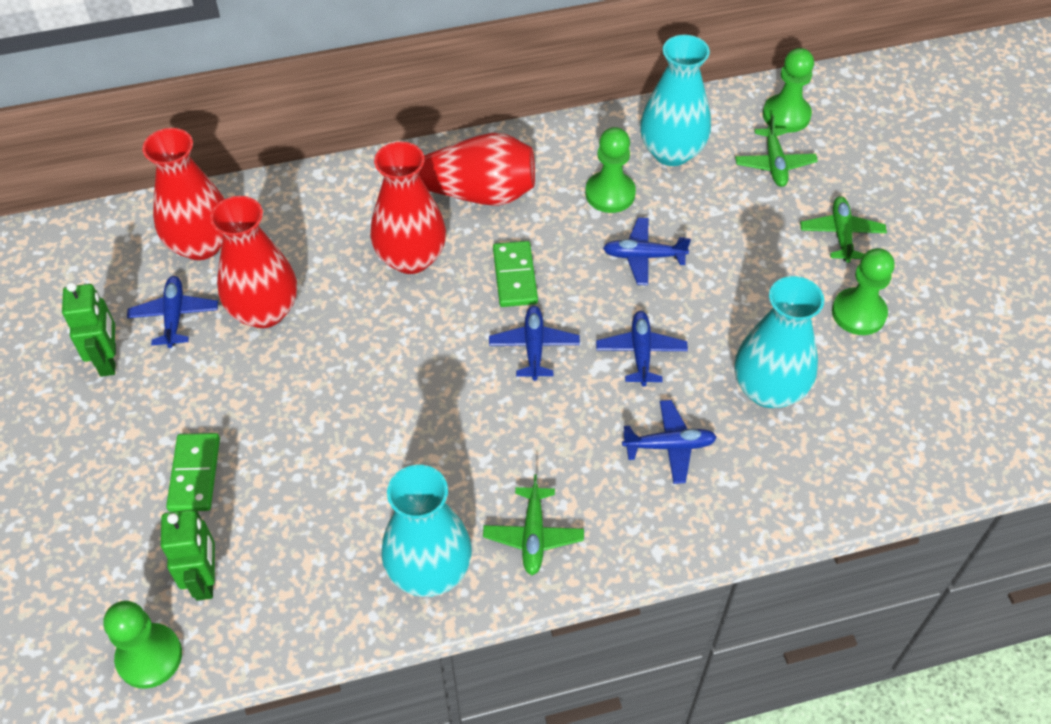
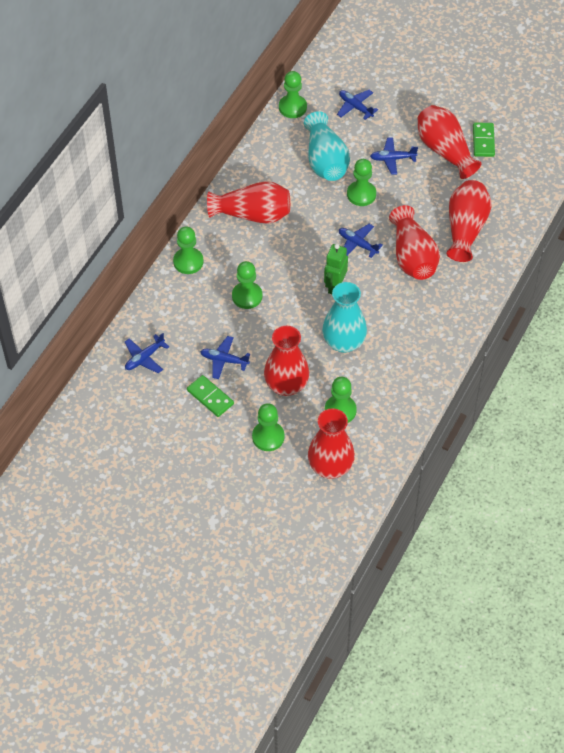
green pawn: 4 -> 6
green plane: 3 -> 0
green robot: 2 -> 1
red vase: 4 -> 6
turquoise vase: 3 -> 2

